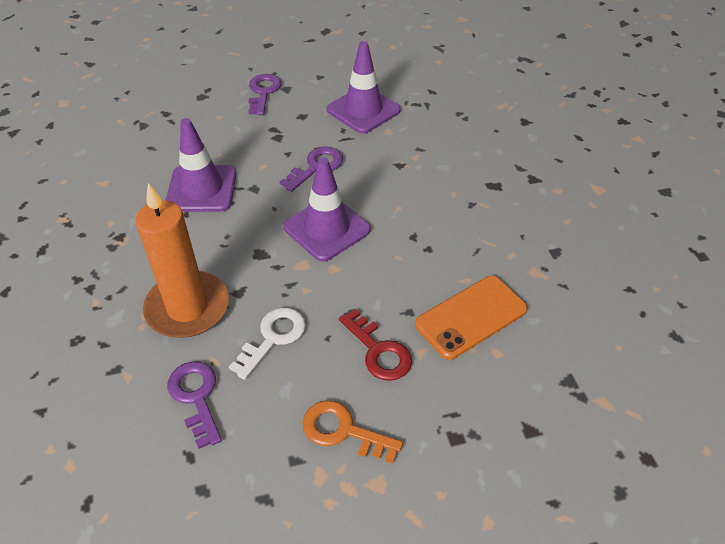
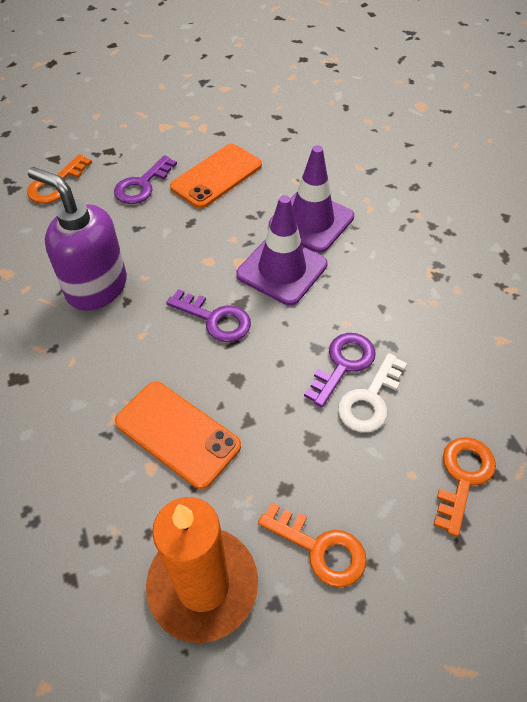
orange key: 1 -> 3
orange phone: 1 -> 2
purple soap dispenser: 0 -> 1
purple traffic cone: 3 -> 2
red key: 1 -> 0

